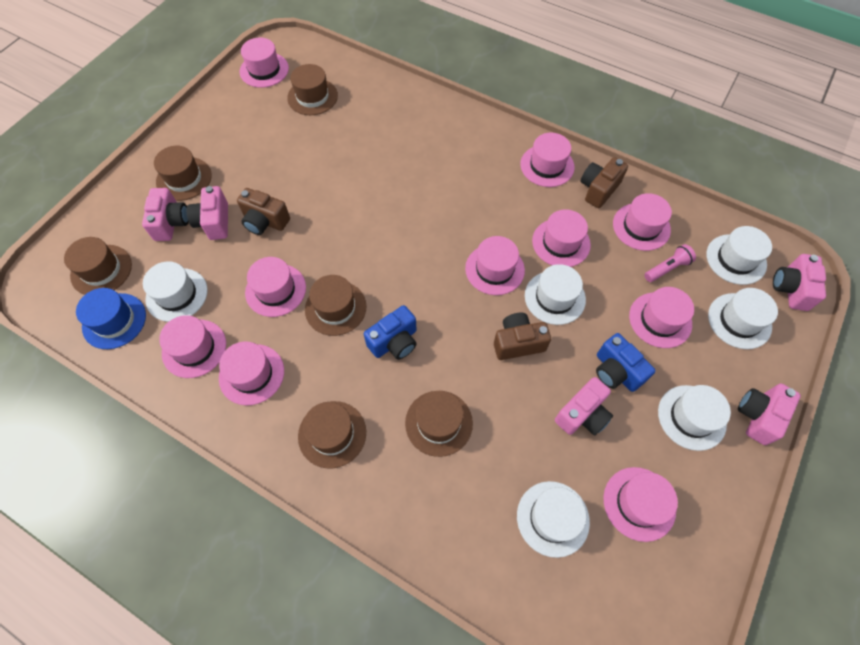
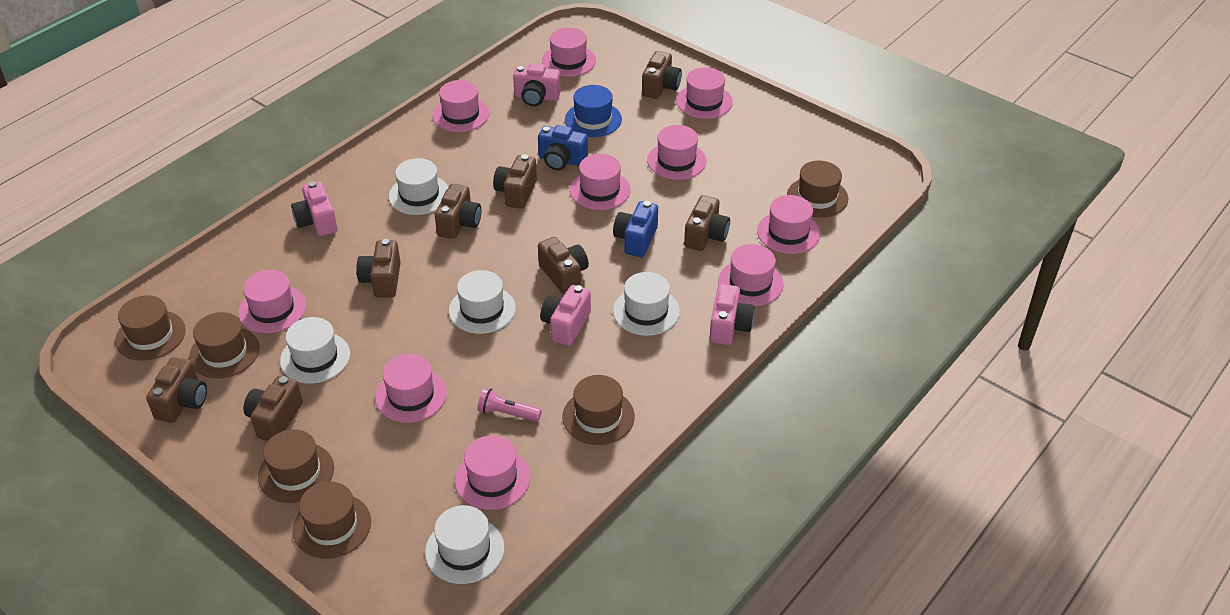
brown camera: 3 -> 8
pink camera: 5 -> 4
white hat: 6 -> 5

